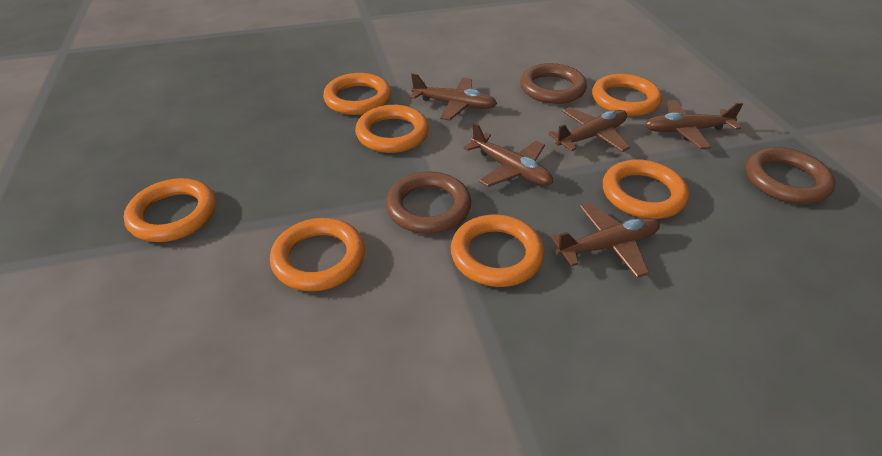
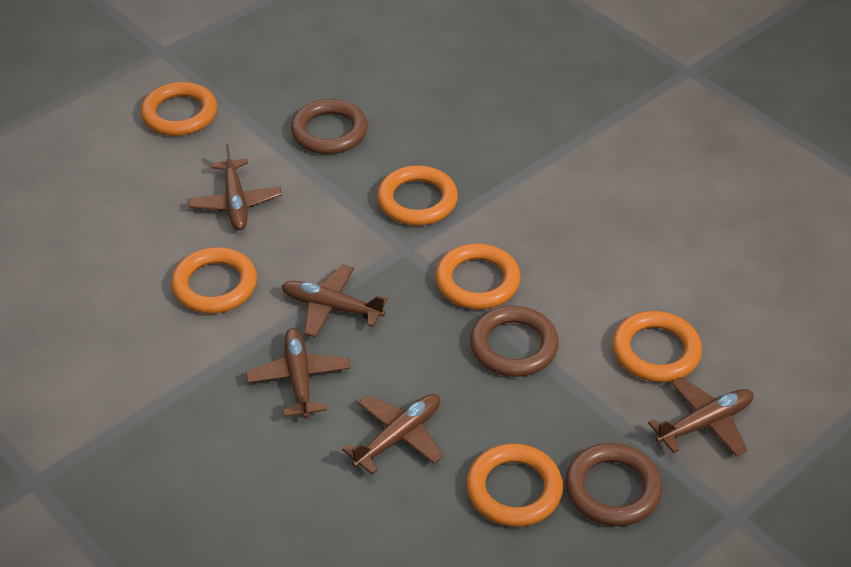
orange ring: 7 -> 6

